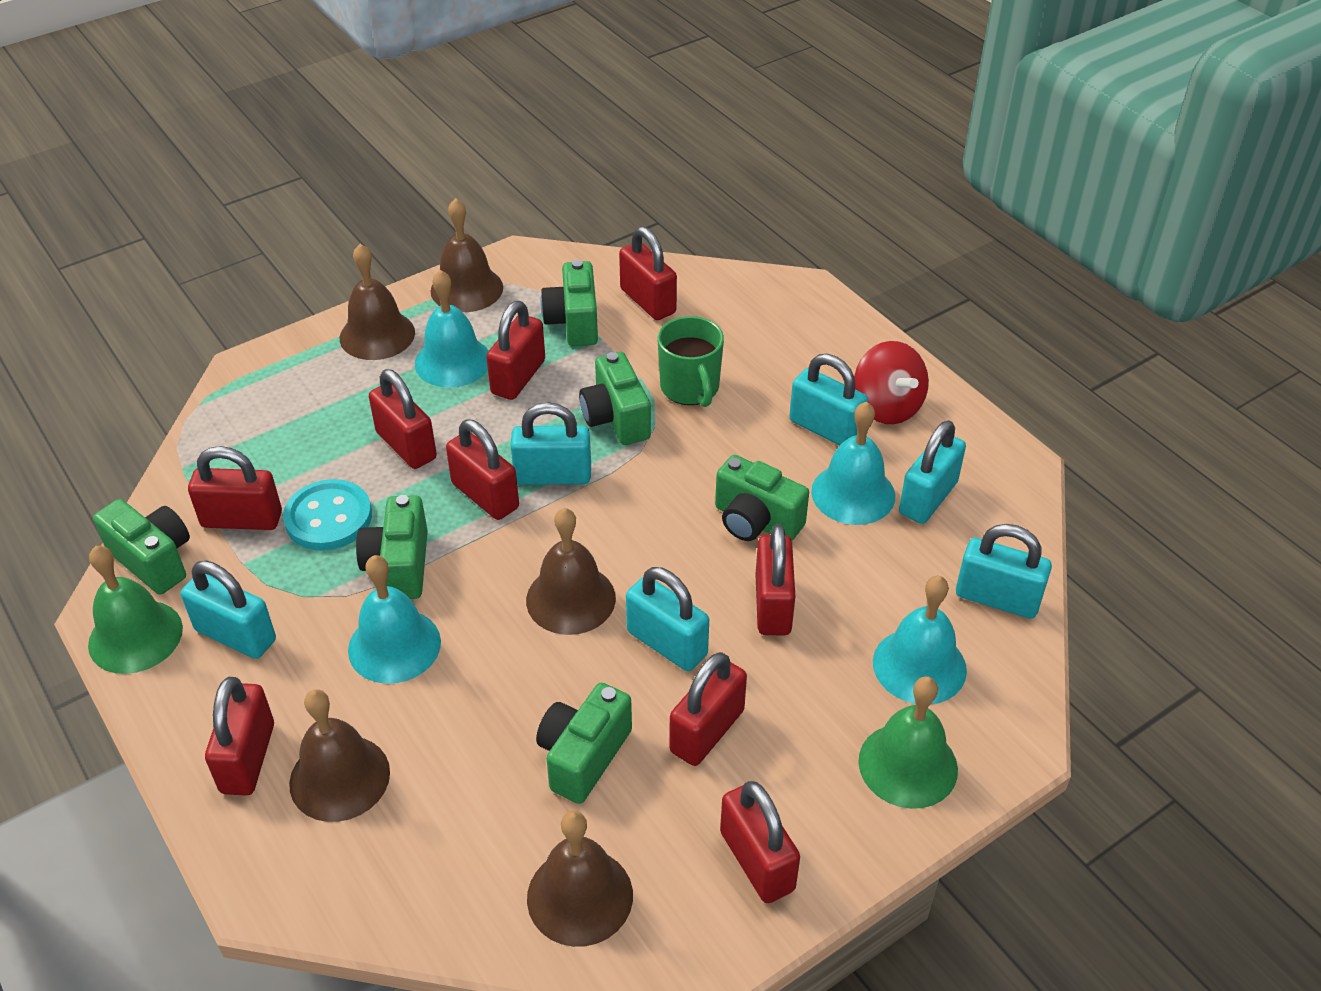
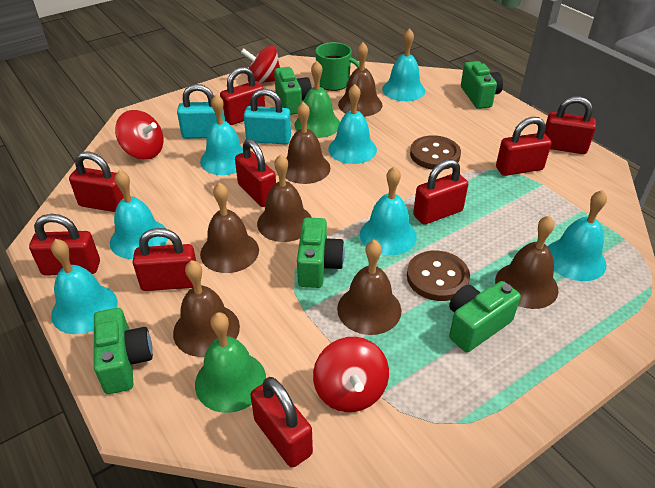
brown bell: 5 -> 7
brown button: 0 -> 2
green camera: 6 -> 5
red spinning top: 1 -> 3
turquoise bell: 4 -> 7
turquoise button: 1 -> 0
turquoise padlock: 6 -> 2

